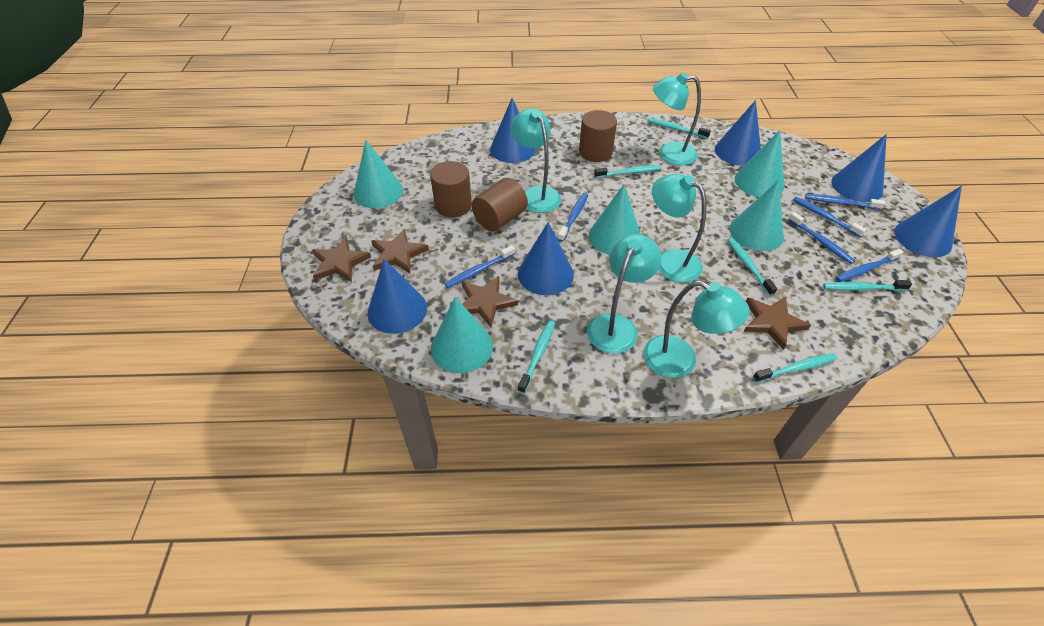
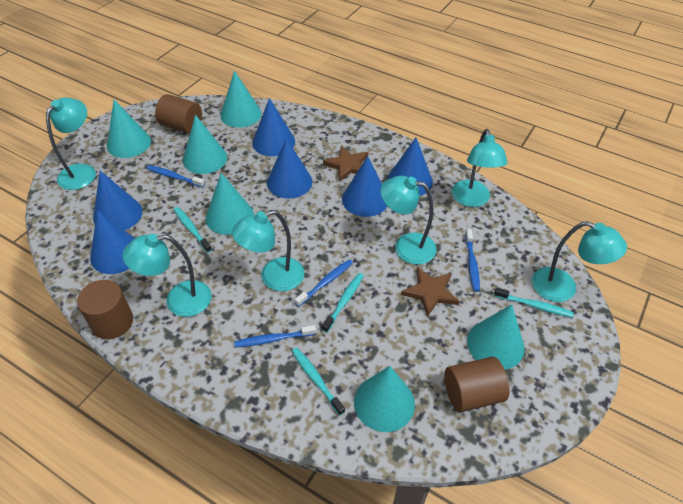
blue toothbrush: 6 -> 4
brown star: 4 -> 2
turquoise cone: 5 -> 6
turquoise lamp: 5 -> 6
turquoise toothbrush: 6 -> 4

